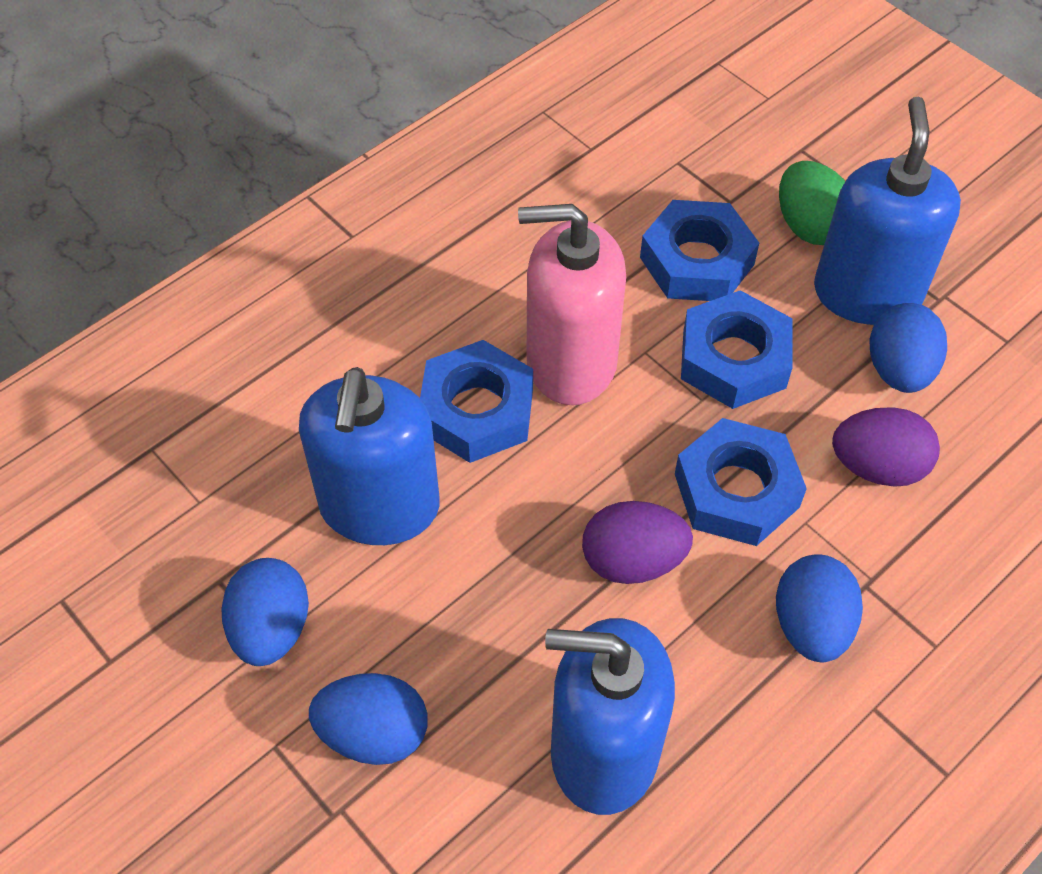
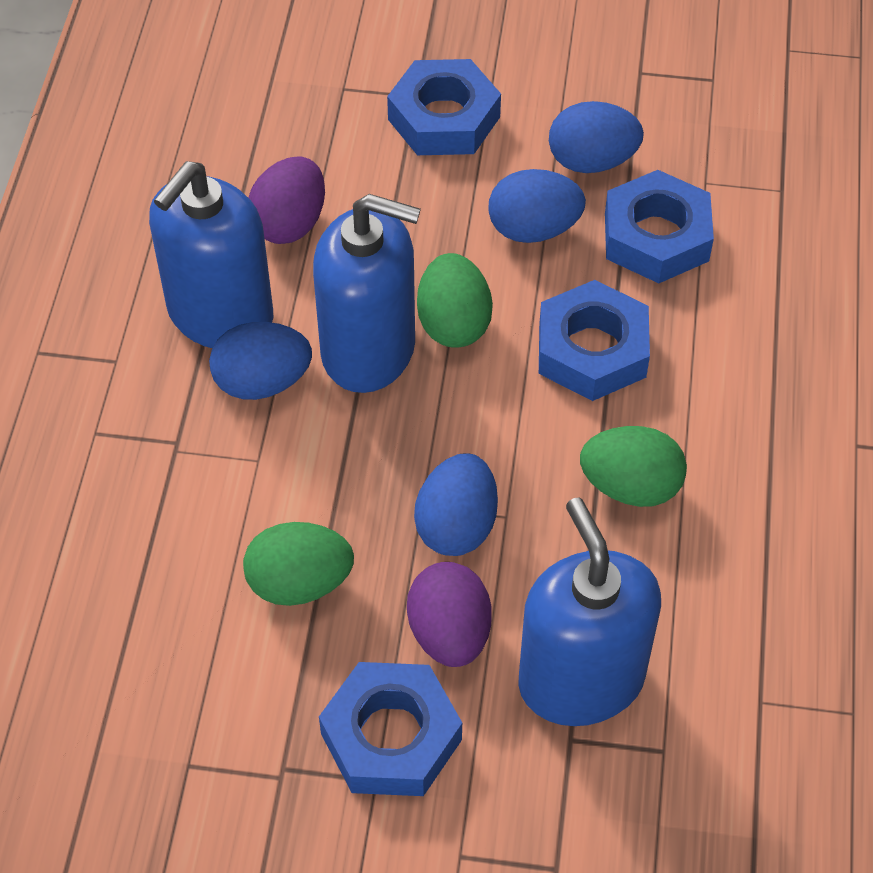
green egg: 1 -> 3
pink soap dispenser: 1 -> 0

